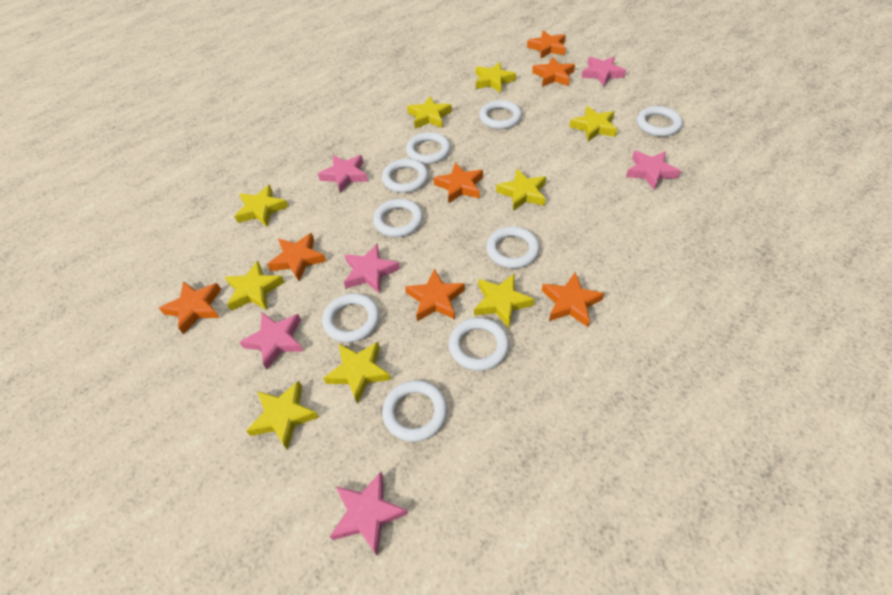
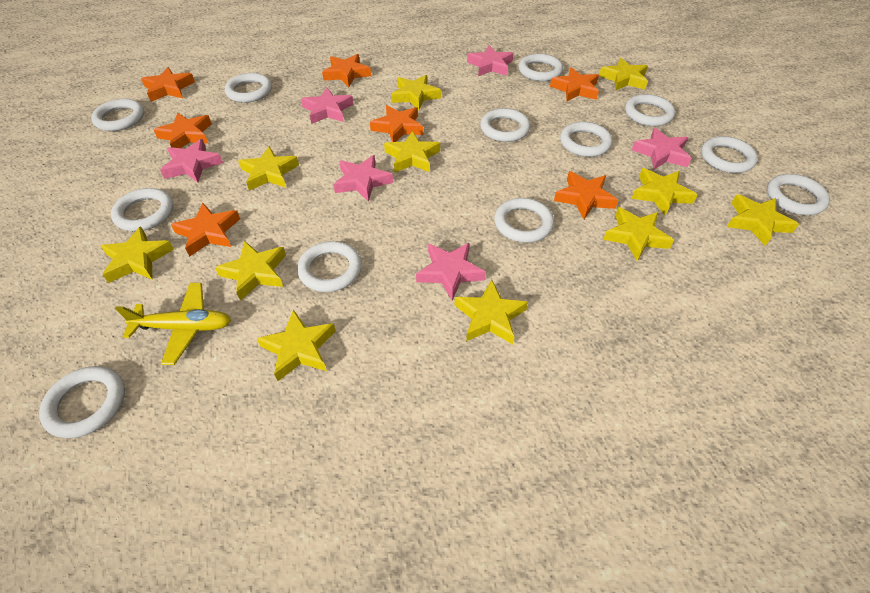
white ring: 9 -> 12
yellow plane: 0 -> 1
yellow star: 9 -> 11

